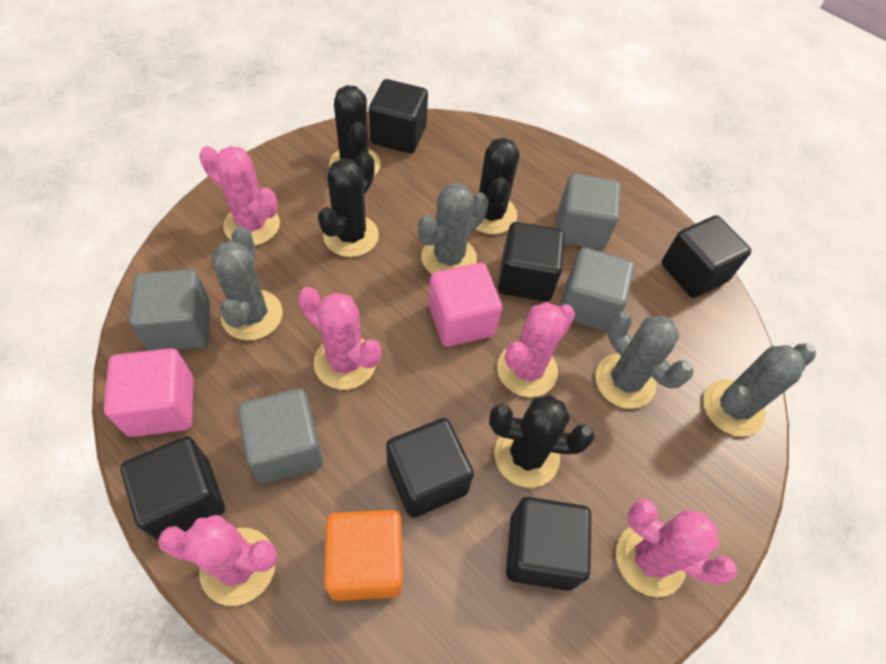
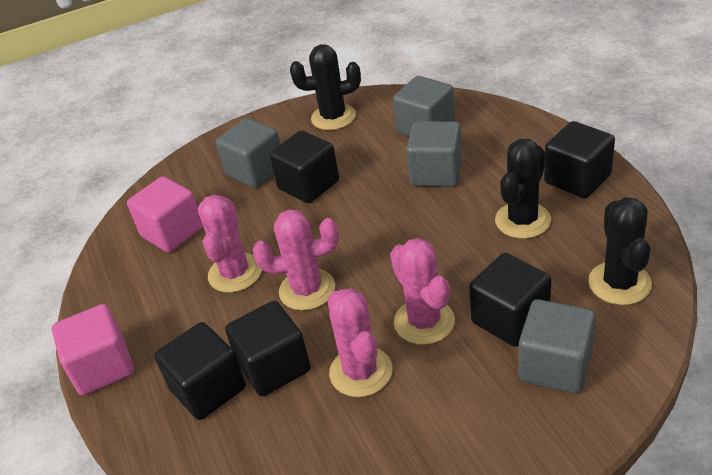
black cactus: 4 -> 3
black cube: 6 -> 5
grey cactus: 4 -> 0
orange cube: 1 -> 0
pink cactus: 5 -> 4

